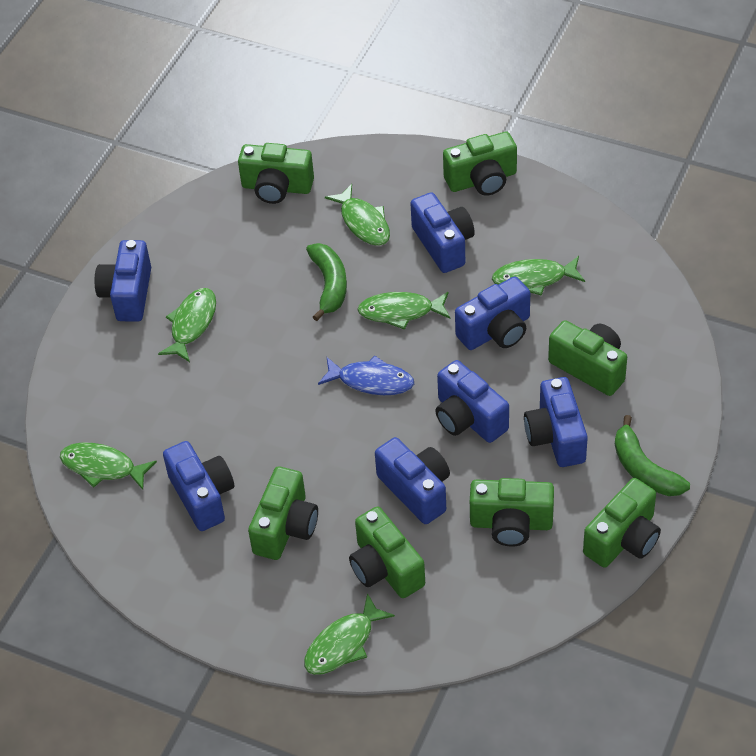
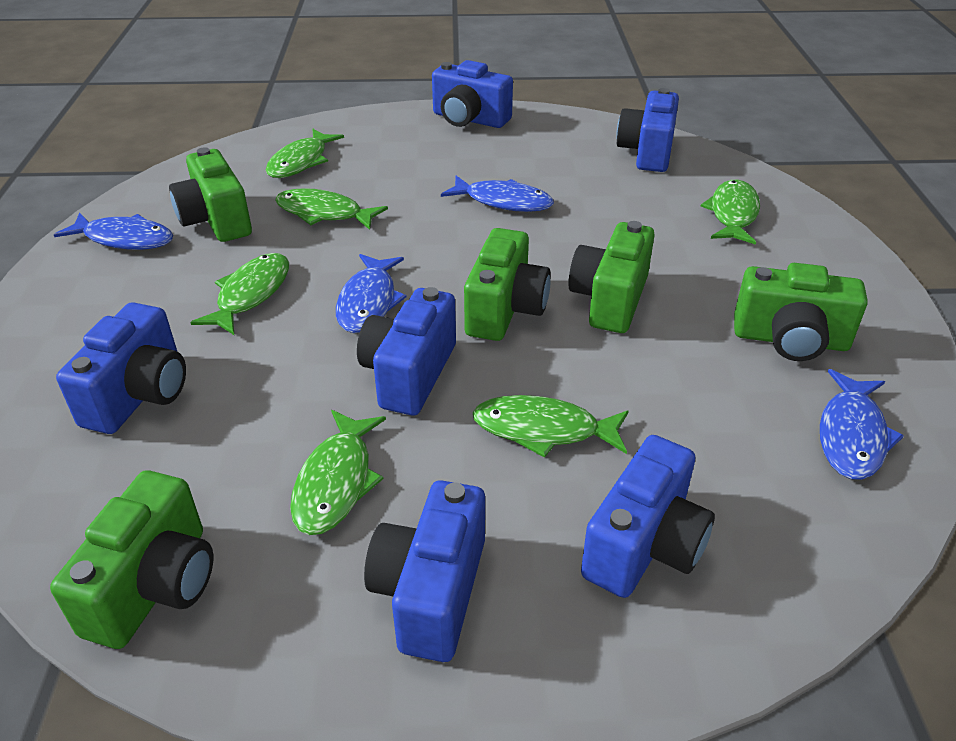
blue camera: 7 -> 6
blue fish: 1 -> 4
green banana: 2 -> 0
green camera: 7 -> 5

